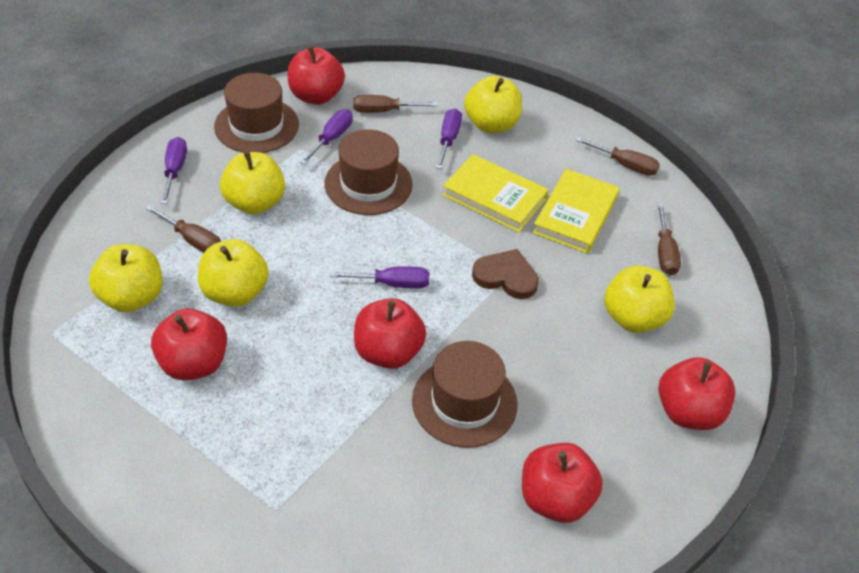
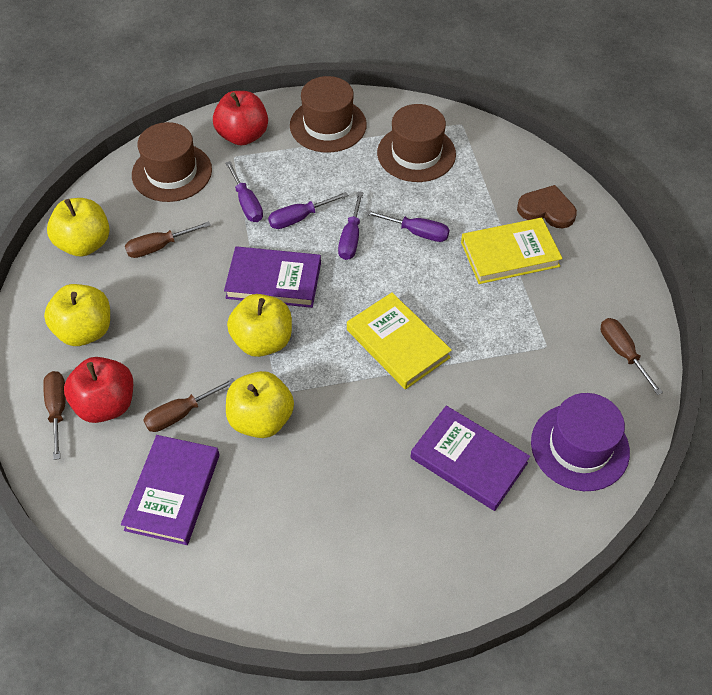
purple book: 0 -> 3
purple hat: 0 -> 1
red apple: 5 -> 2
yellow apple: 5 -> 4

